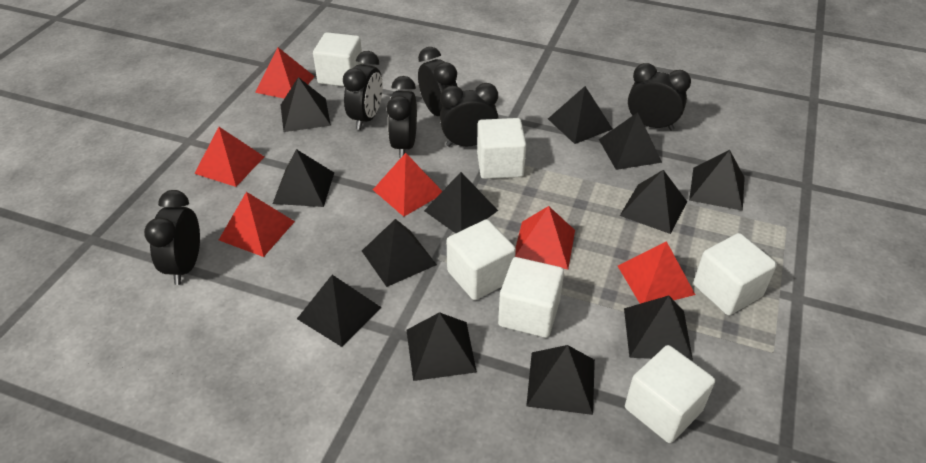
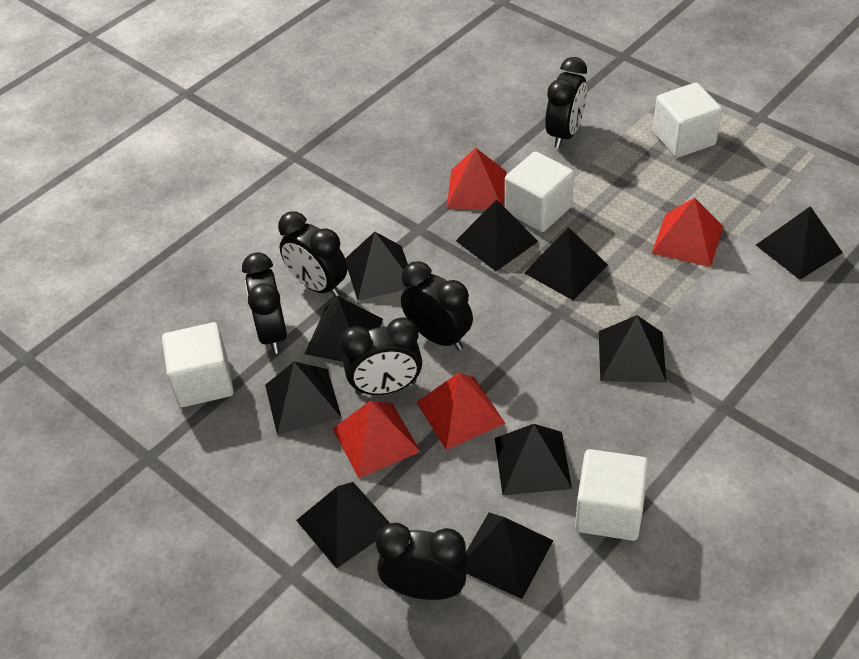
black pyramid: 12 -> 10
red pyramid: 6 -> 4
white cube: 6 -> 4

